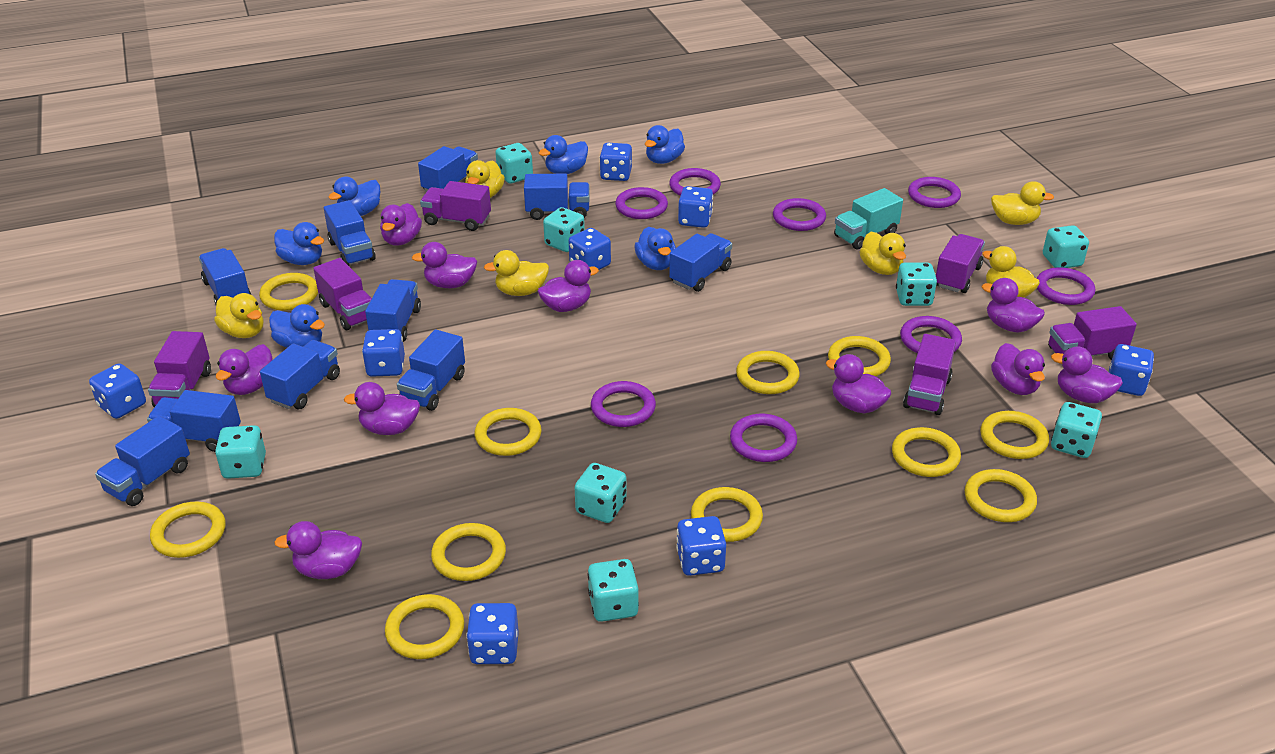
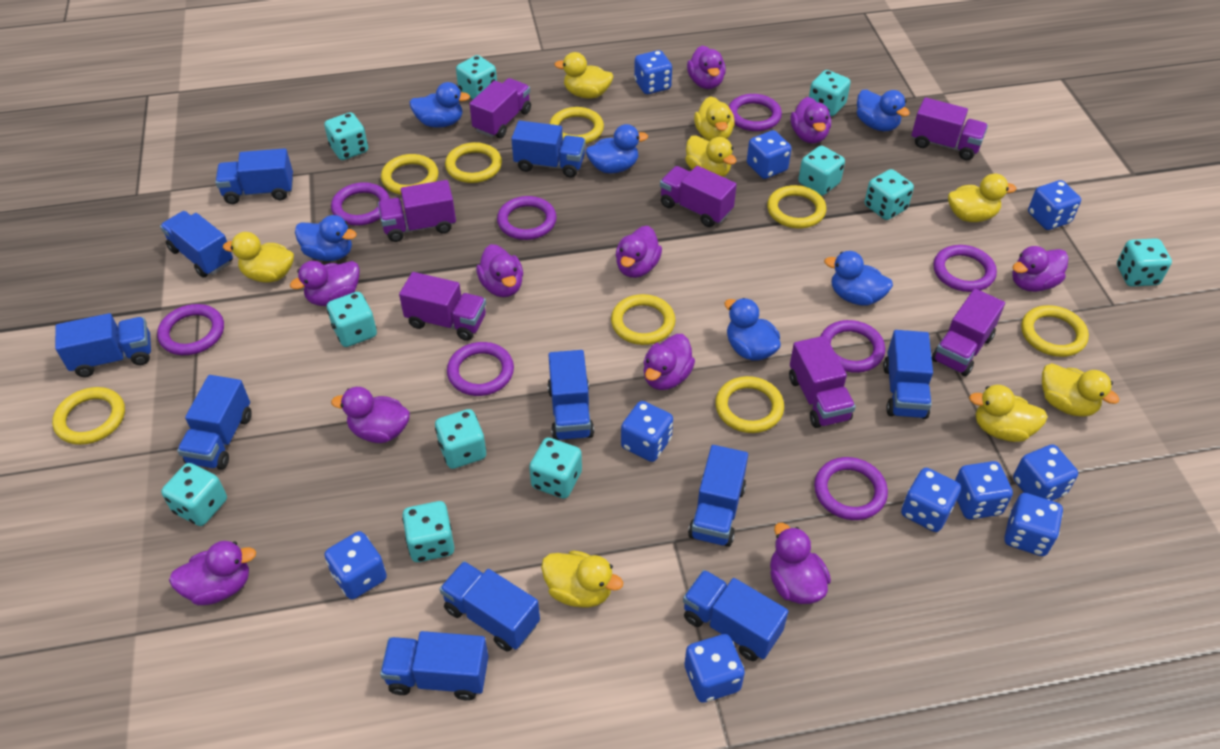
blue dice: 8 -> 10
blue truck: 10 -> 11
purple truck: 6 -> 7
turquoise dice: 8 -> 11
turquoise truck: 1 -> 0
yellow duck: 6 -> 8
yellow ring: 11 -> 8

